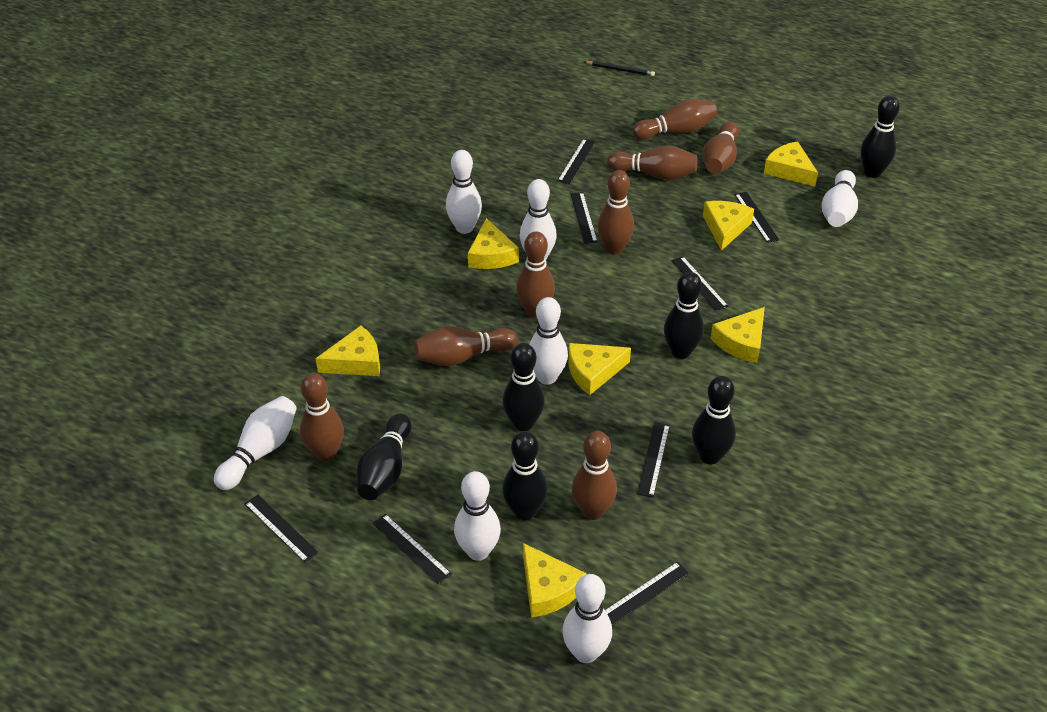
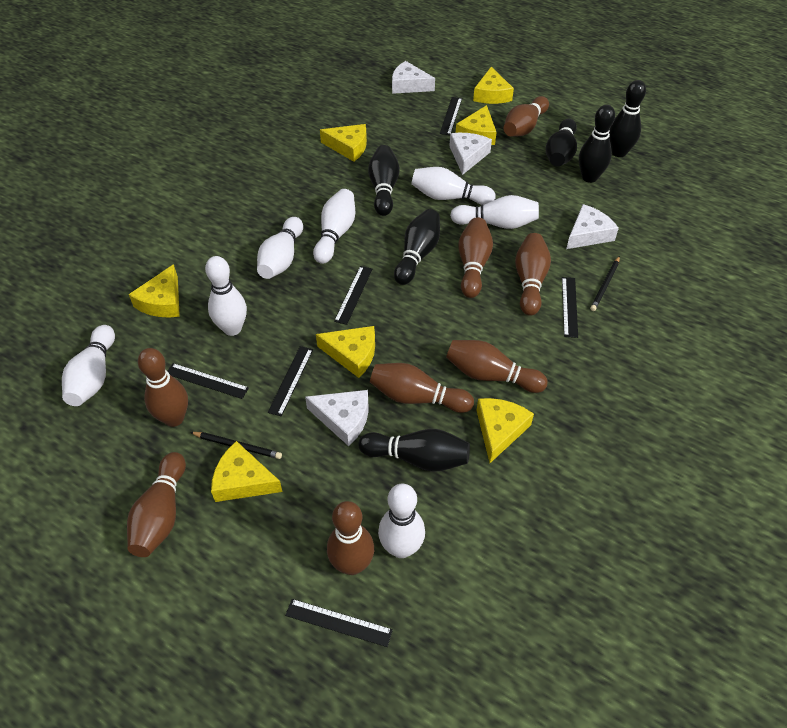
black pencil: 1 -> 2
black ruler: 8 -> 6
white cheese: 0 -> 4

